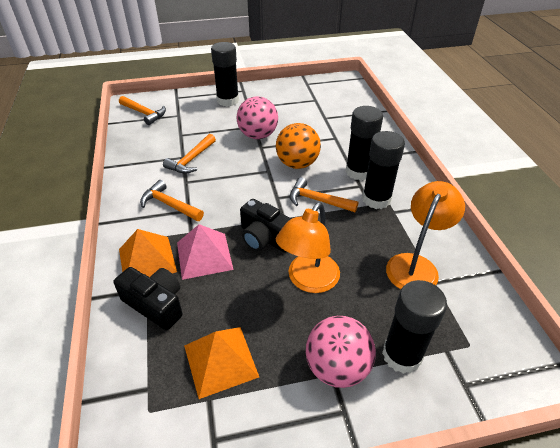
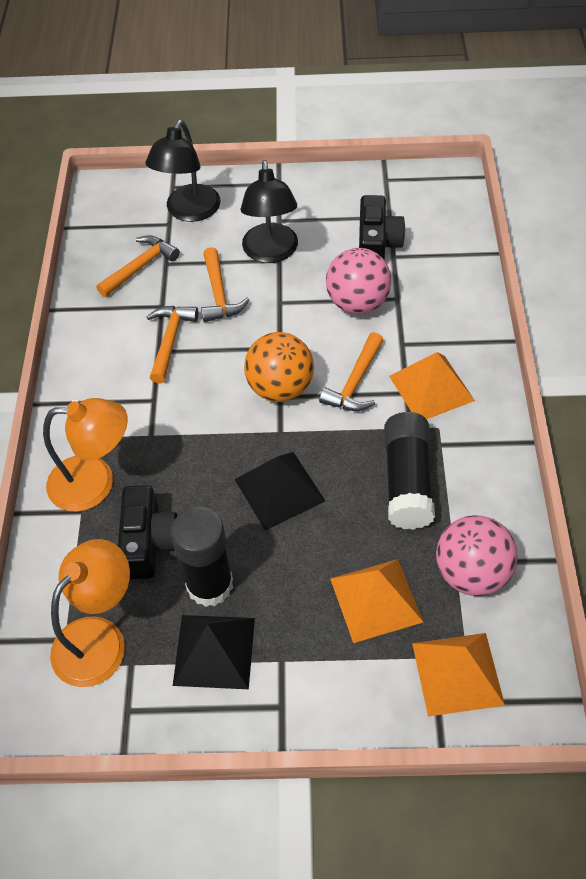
black glue stick: 4 -> 2
black lamp: 0 -> 2
black pyramid: 0 -> 2
orange pyramid: 2 -> 3
pink pyramid: 1 -> 0

